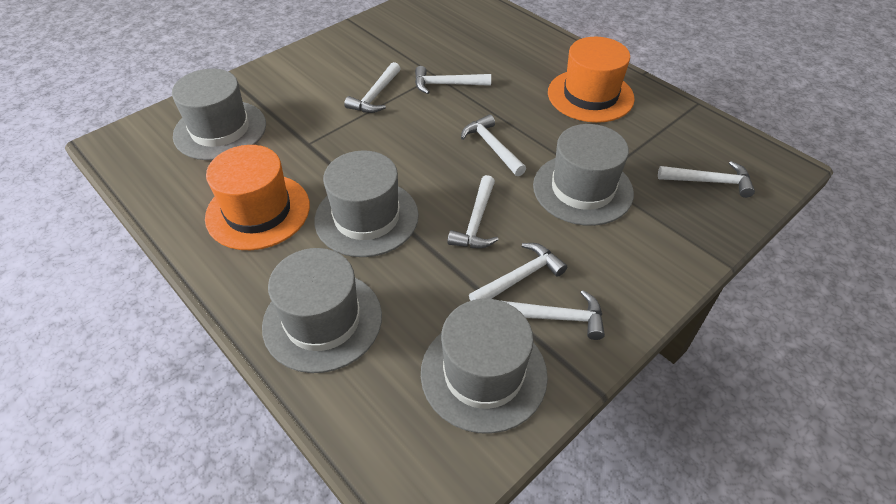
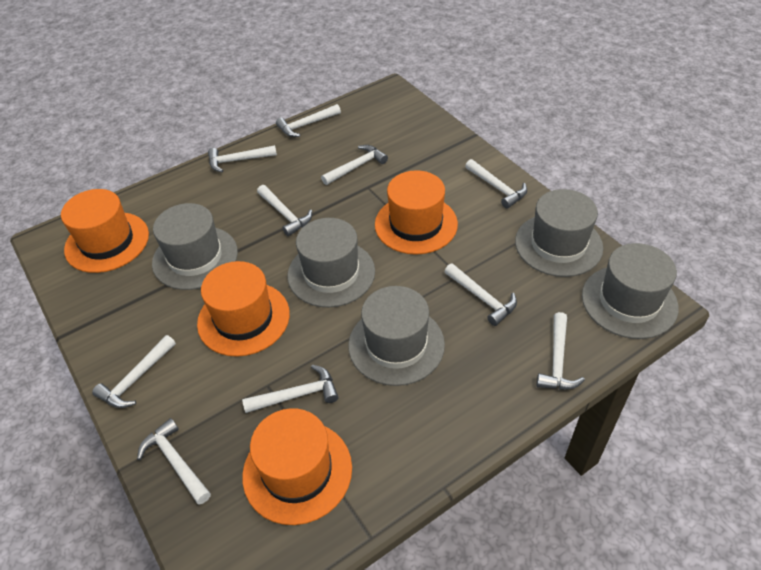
orange hat: 2 -> 4
white hammer: 7 -> 10

